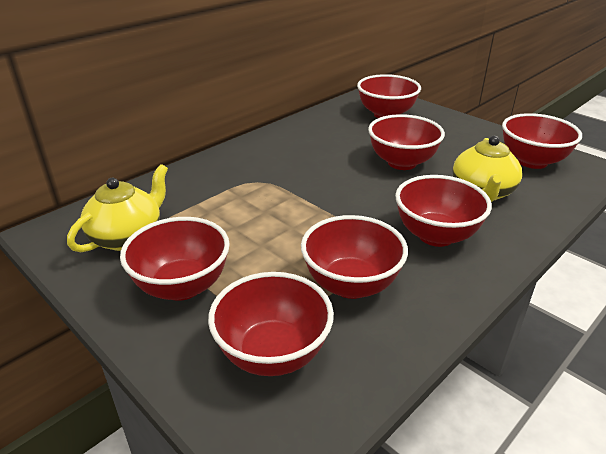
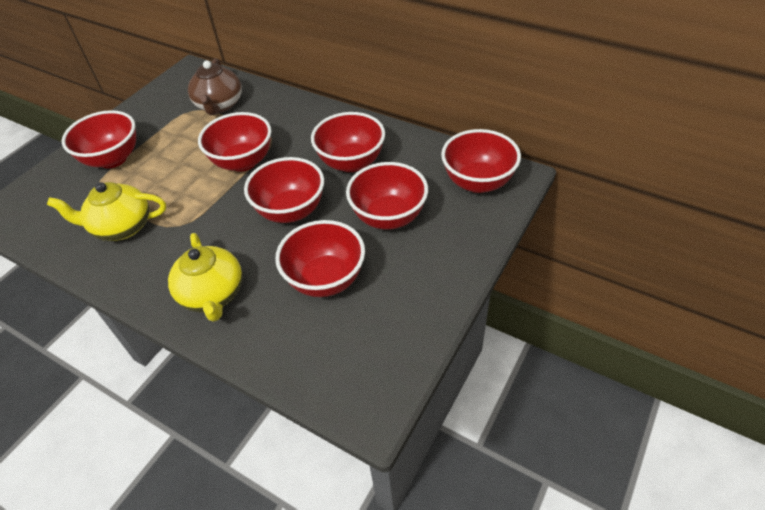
brown teapot: 0 -> 1

